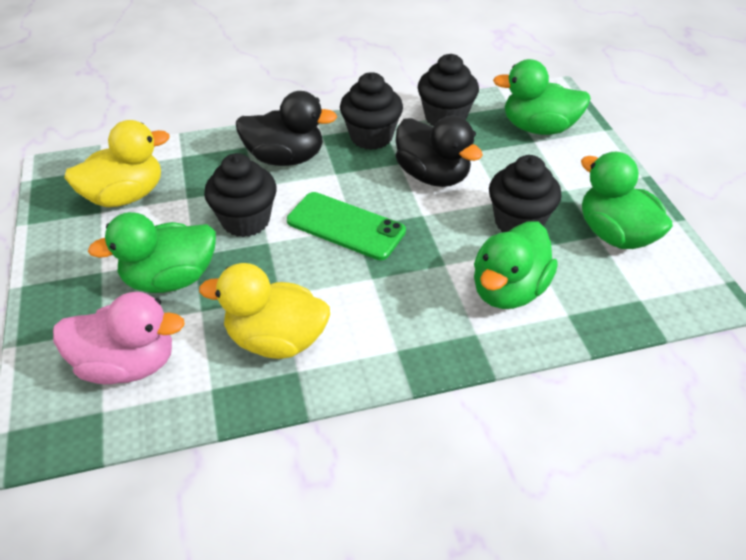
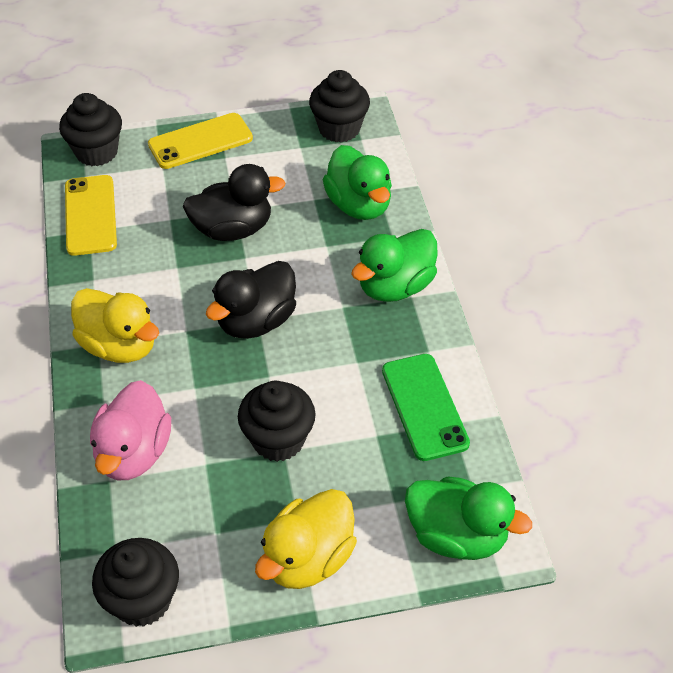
green duck: 4 -> 3
yellow phone: 0 -> 2

